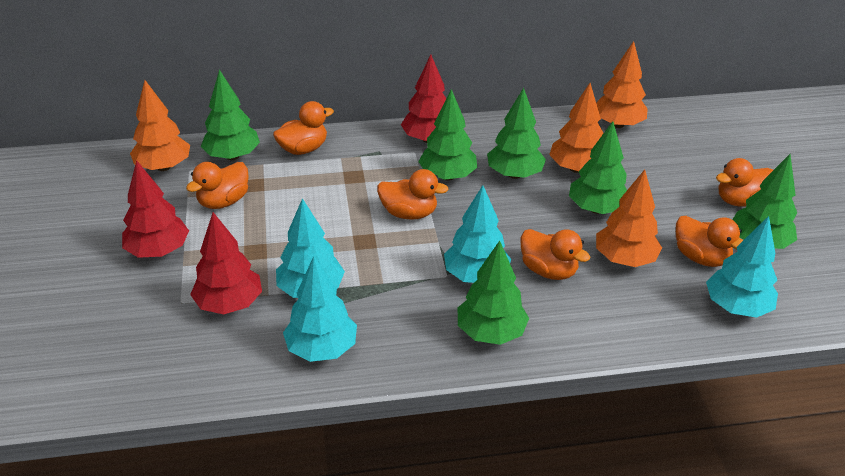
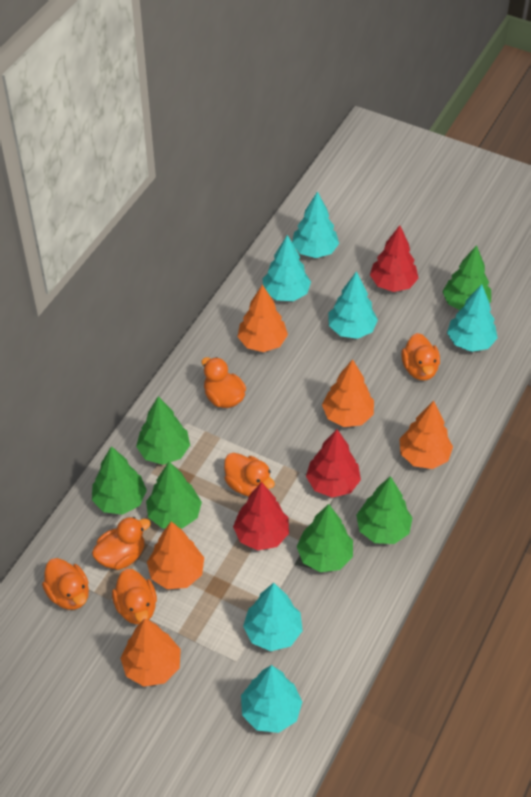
orange tree: 4 -> 5
turquoise tree: 4 -> 6

